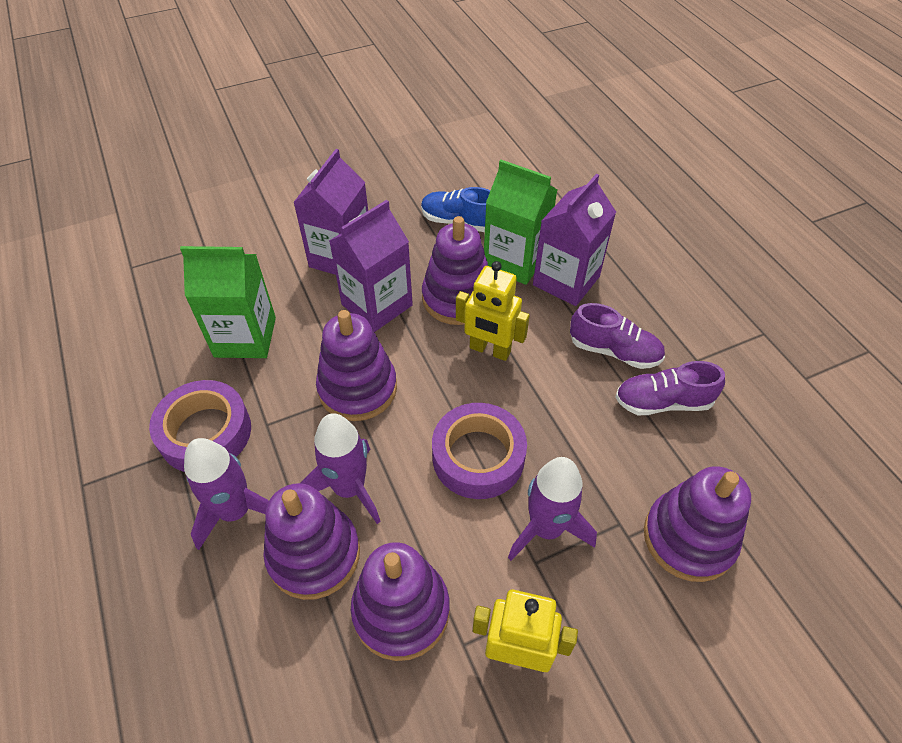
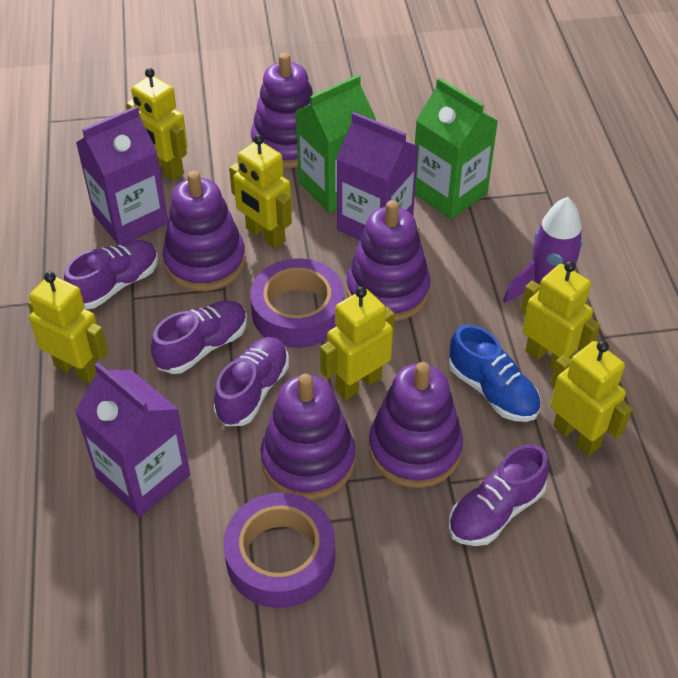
purple rocket: 3 -> 1
purple shoe: 2 -> 4
yellow robot: 2 -> 6

